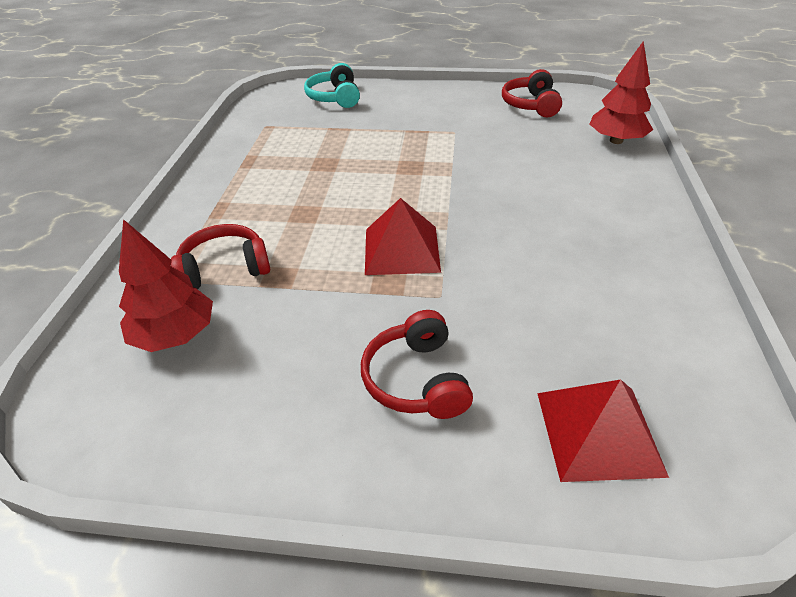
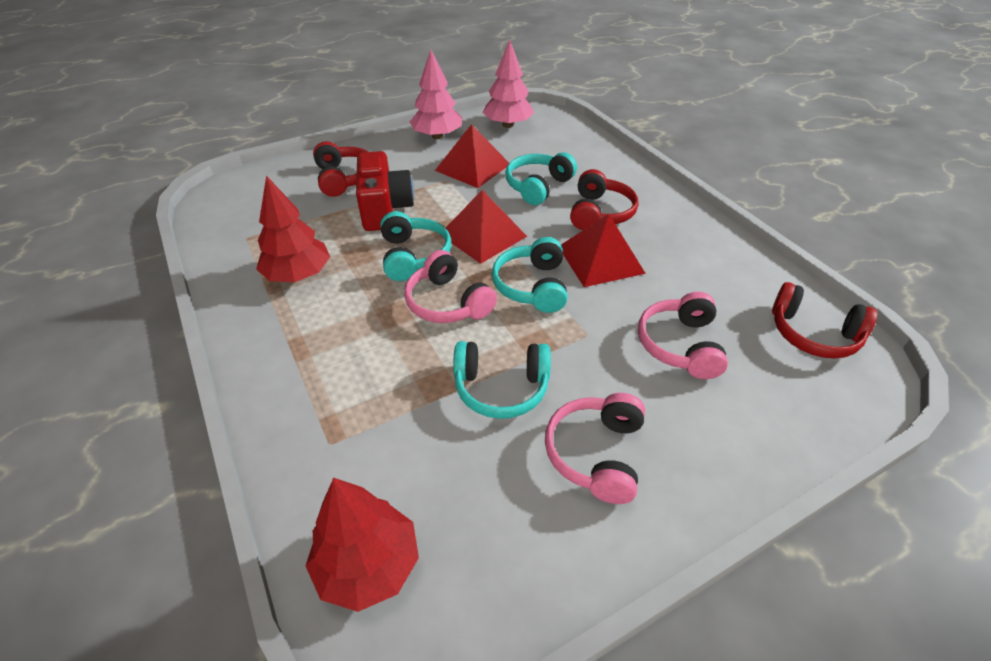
pink headphones: 0 -> 3
pink tree: 0 -> 2
red camera: 0 -> 1
red pyramid: 2 -> 3
turquoise headphones: 1 -> 4

